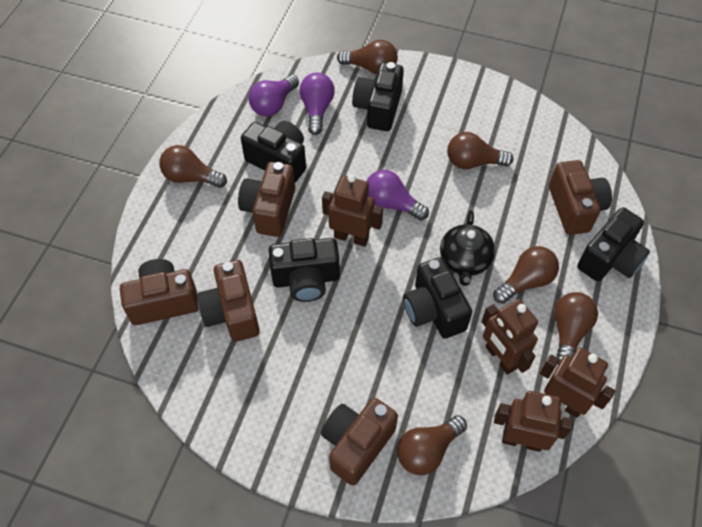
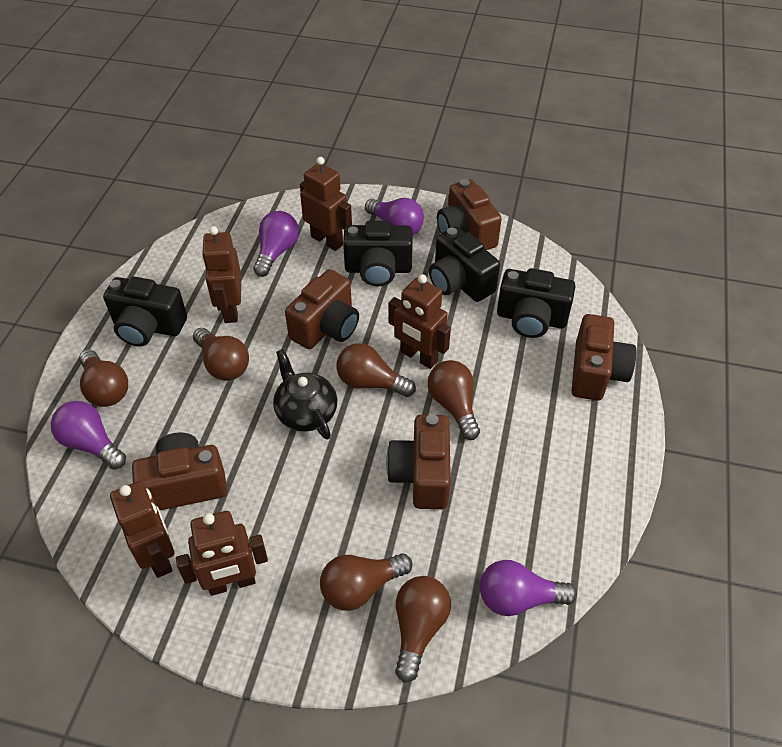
black camera: 5 -> 4
brown robot: 4 -> 5
purple light bulb: 3 -> 4

